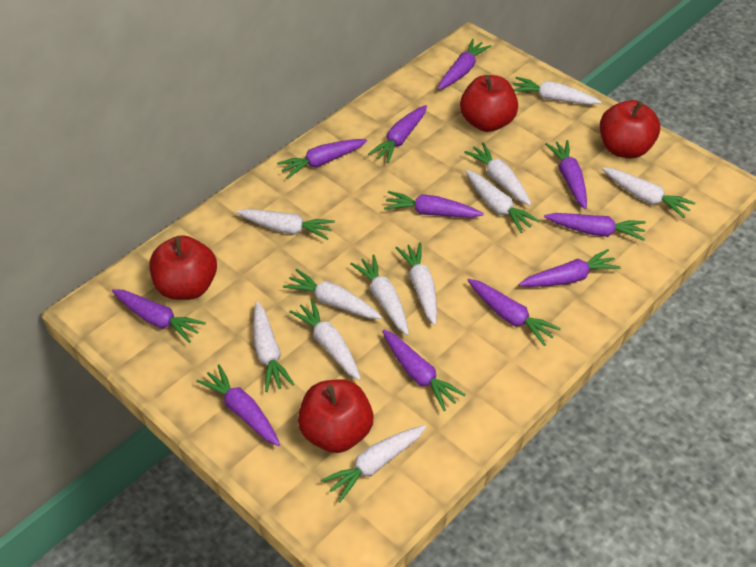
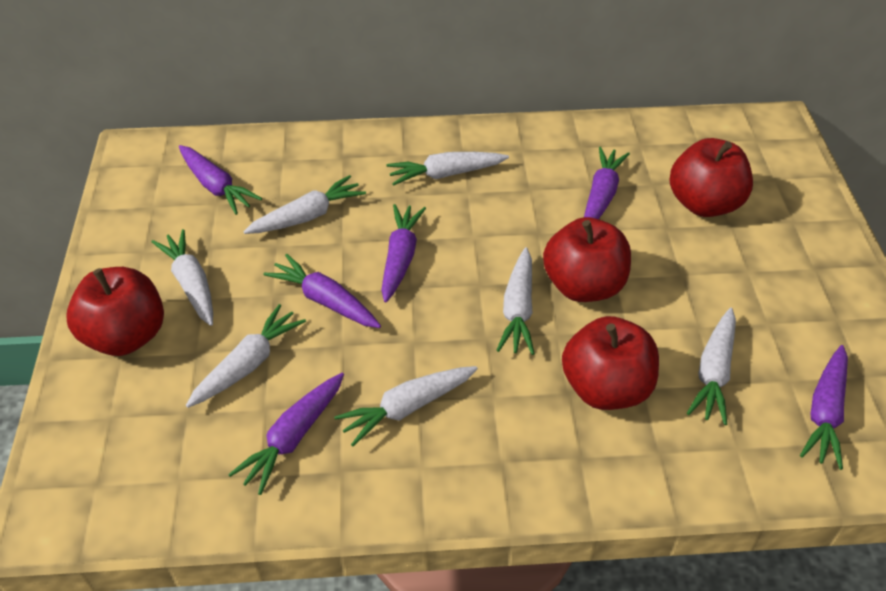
purple carrot: 11 -> 6
white carrot: 11 -> 7

